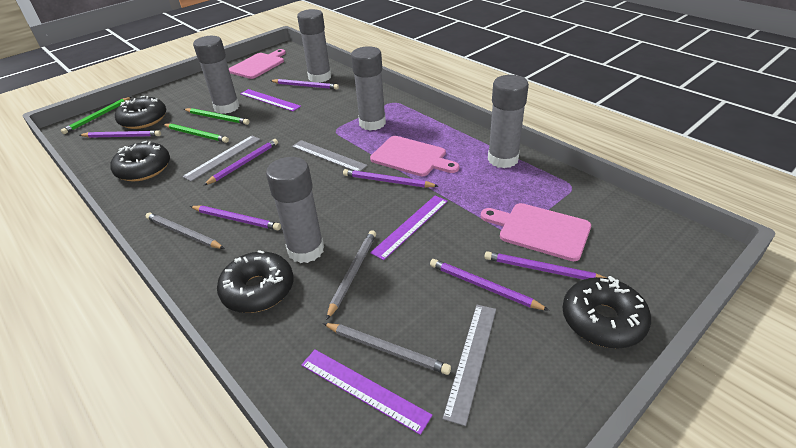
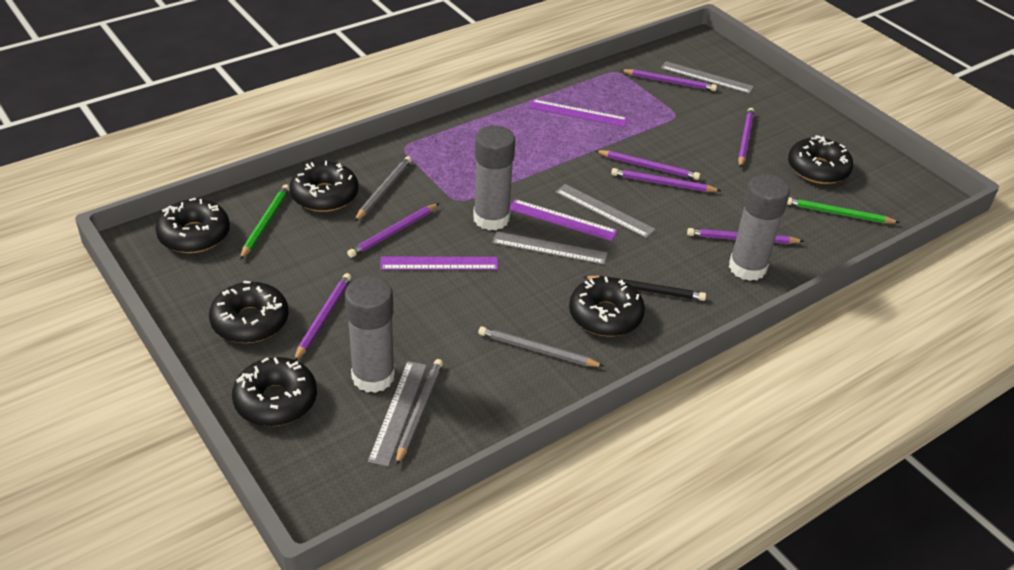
black donut: 4 -> 6
black pencil: 0 -> 1
green pencil: 3 -> 2
grey glue stick: 5 -> 3
grey ruler: 3 -> 4
pink cutting board: 3 -> 0

